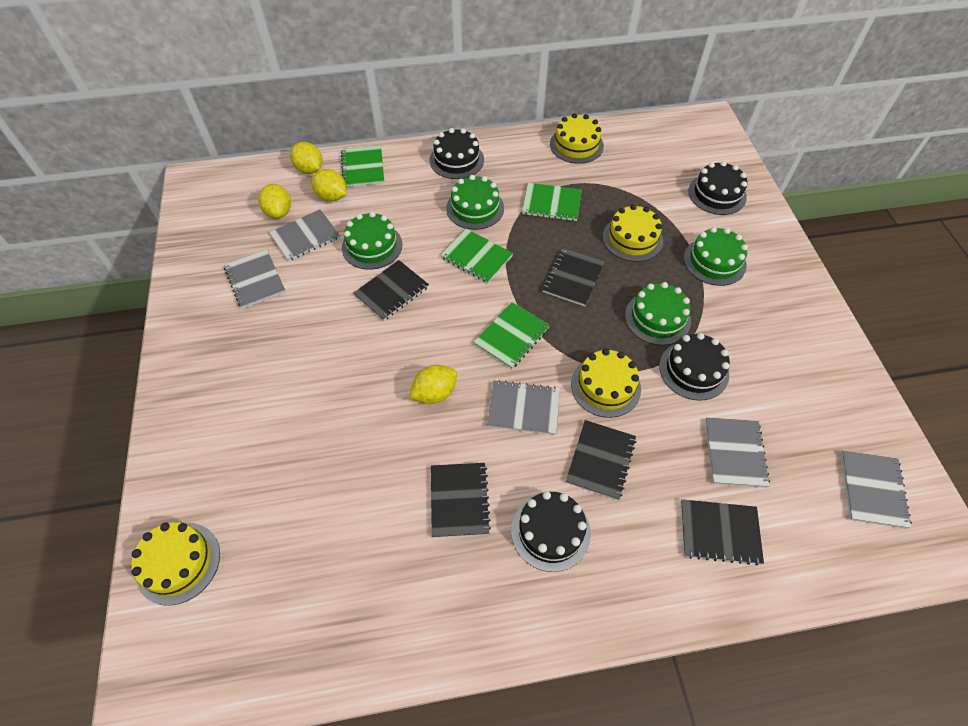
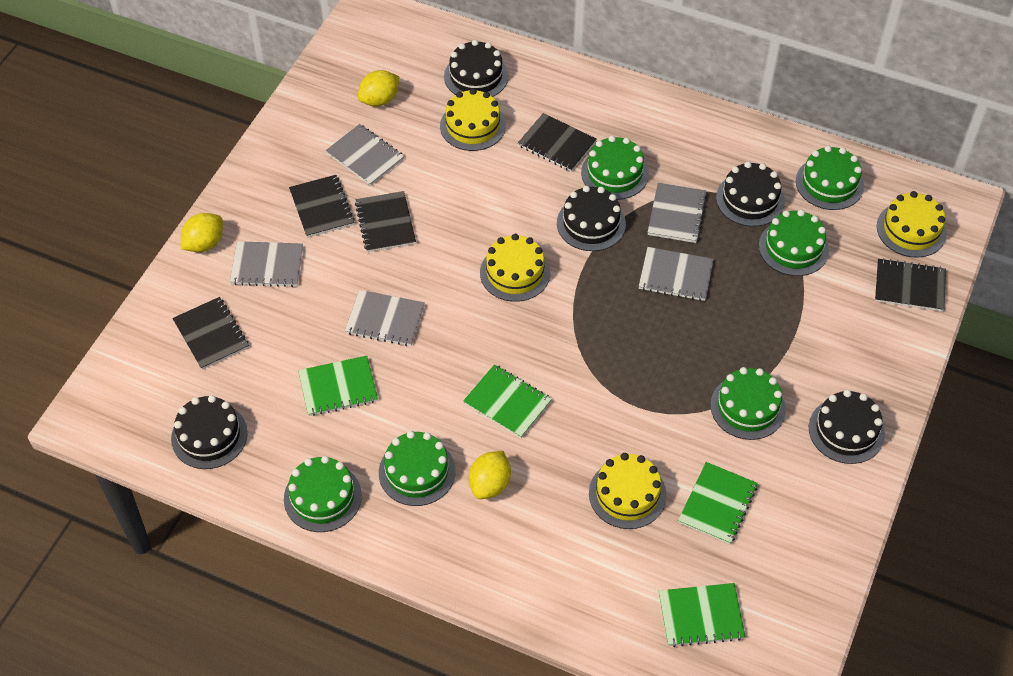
black cake: 4 -> 5
green cake: 4 -> 6
yellow lemon: 4 -> 3

